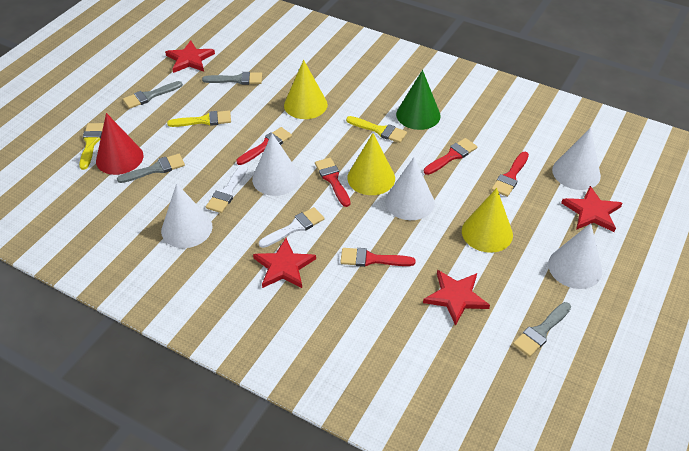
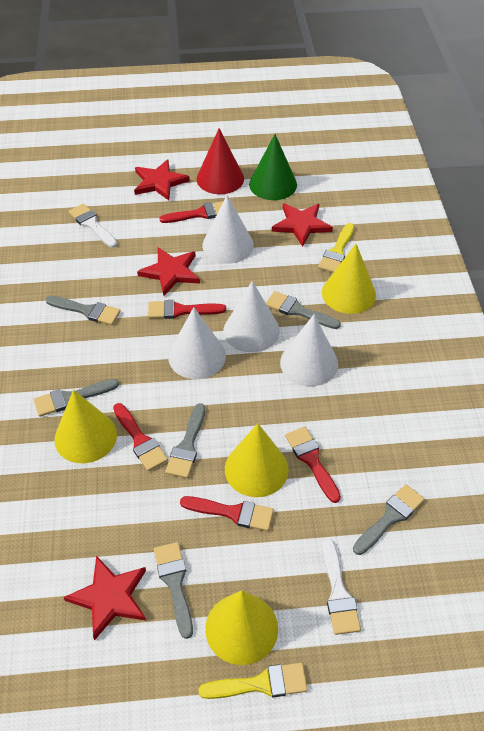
grey brush: 4 -> 6
white cone: 5 -> 4
yellow brush: 3 -> 2
yellow cone: 3 -> 4

